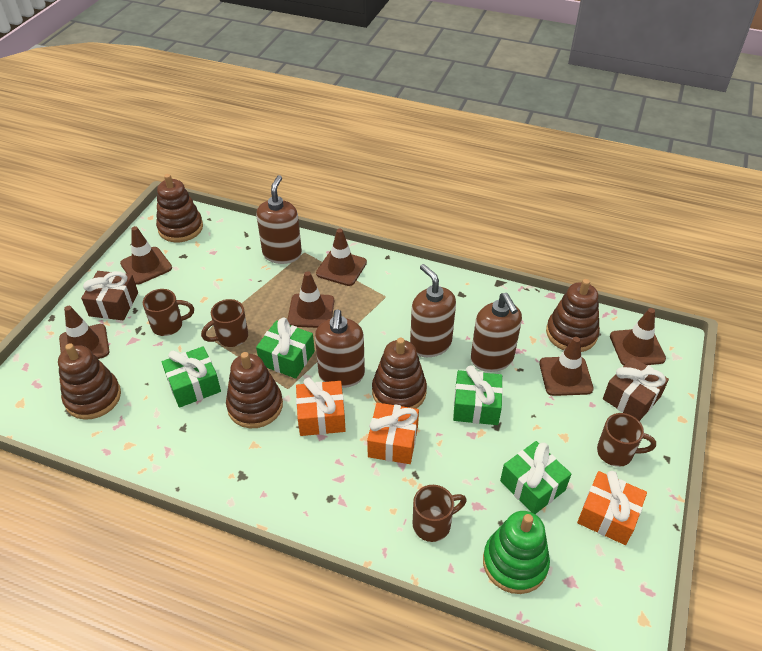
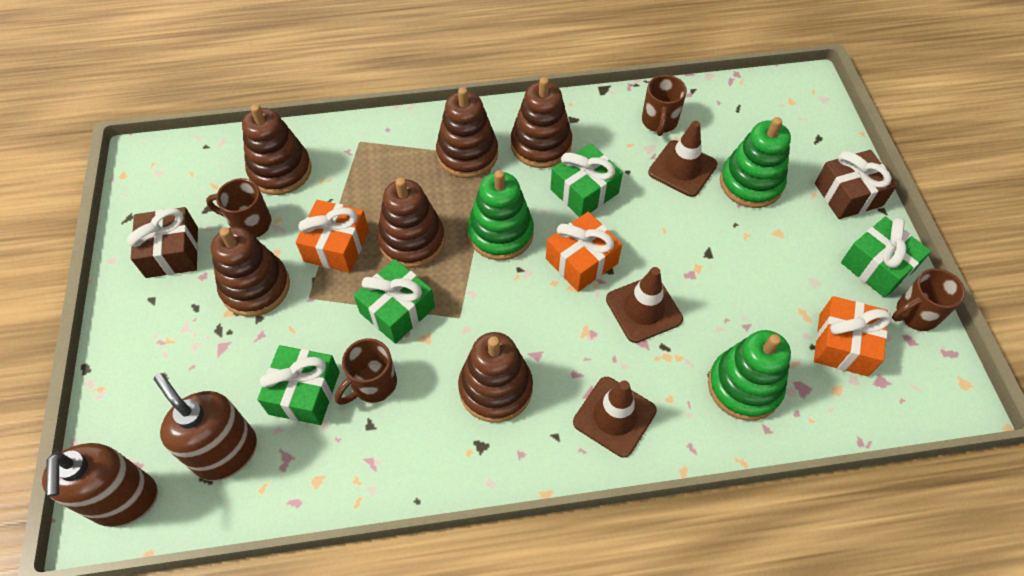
brown soap dispenser: 4 -> 2
brown stacking toy: 5 -> 6
brown traffic cone: 6 -> 3
green stacking toy: 1 -> 3

